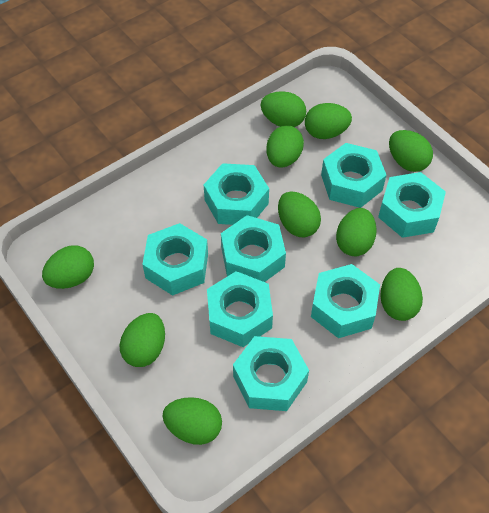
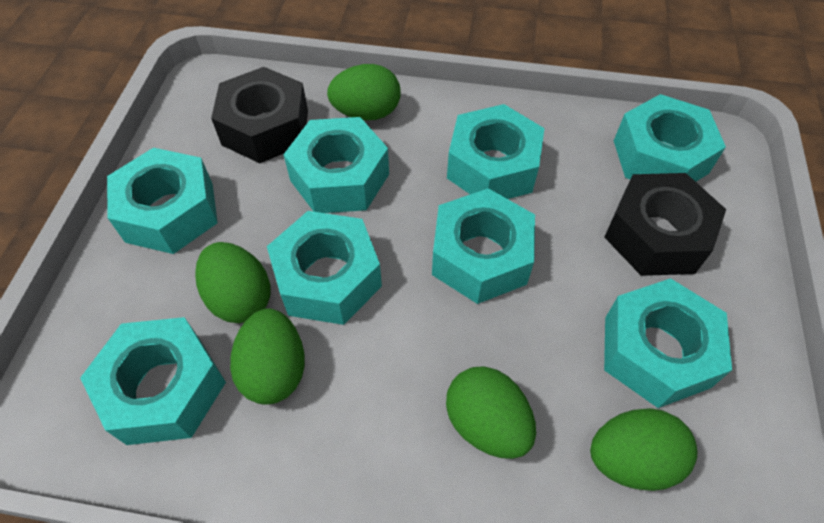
black nut: 0 -> 2
green egg: 10 -> 5

